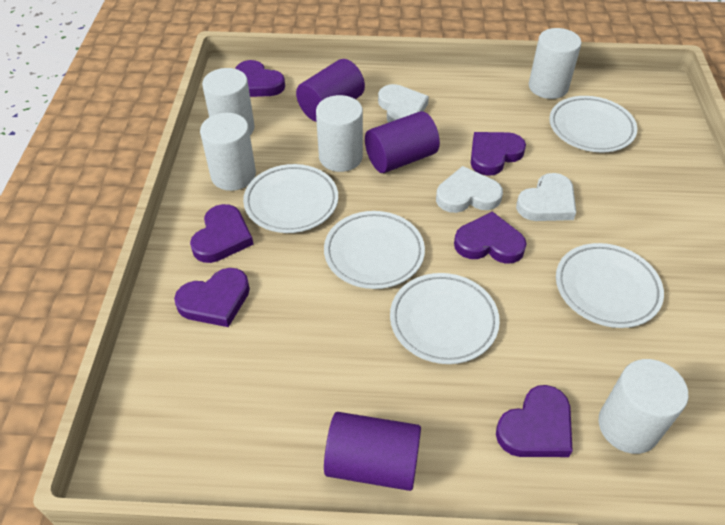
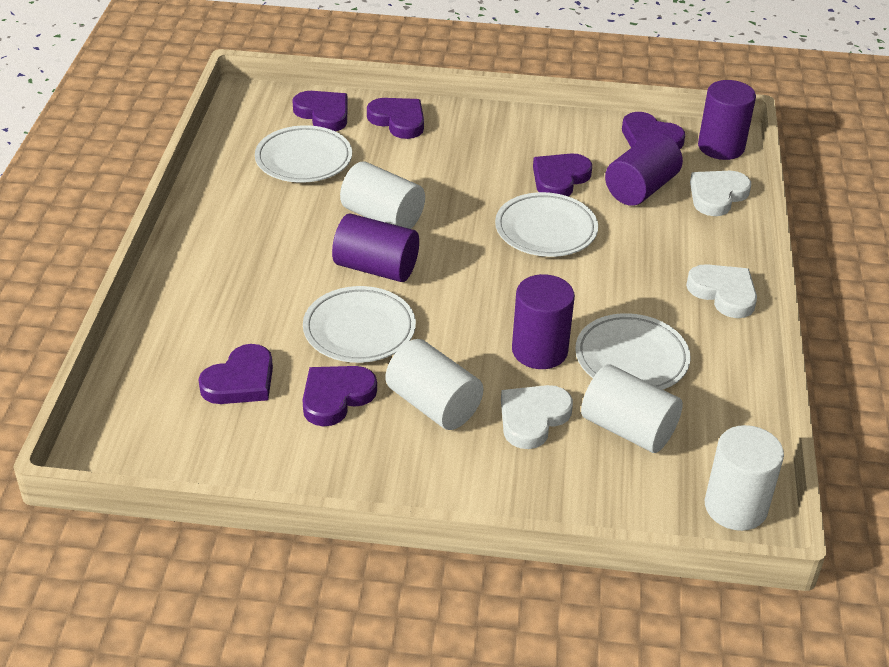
purple cylinder: 3 -> 4
white cylinder: 5 -> 4
white plate: 5 -> 4

